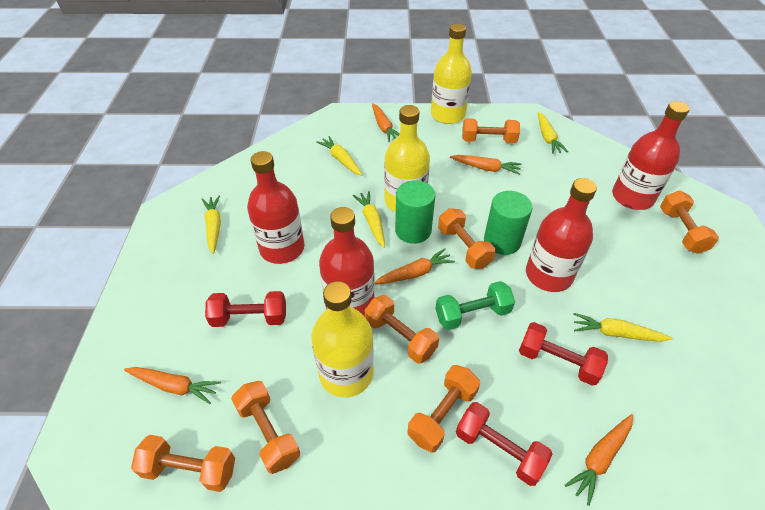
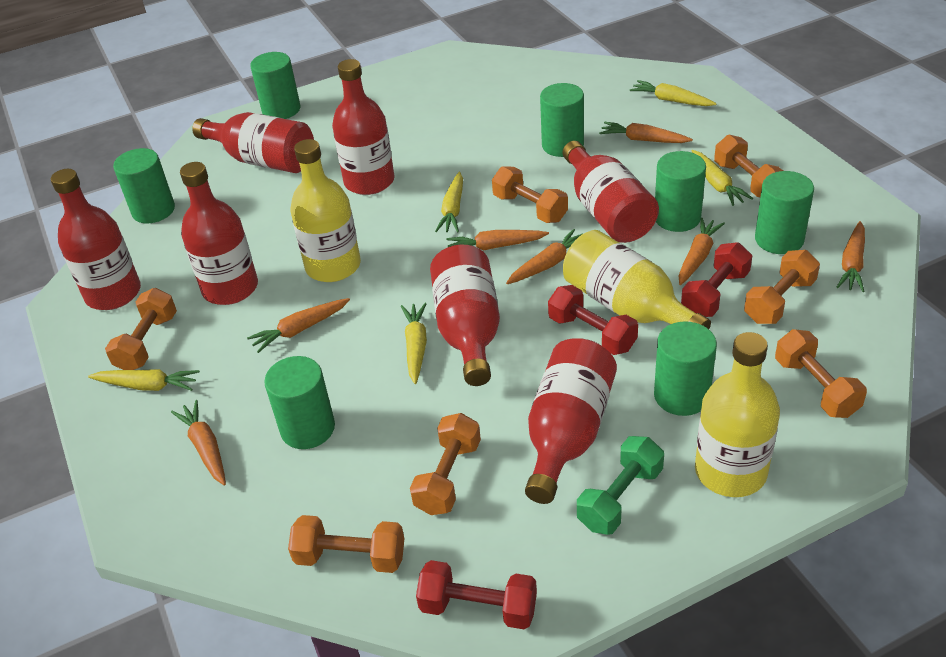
green cylinder: 2 -> 7
orange carrot: 5 -> 7
red bottle: 4 -> 7

